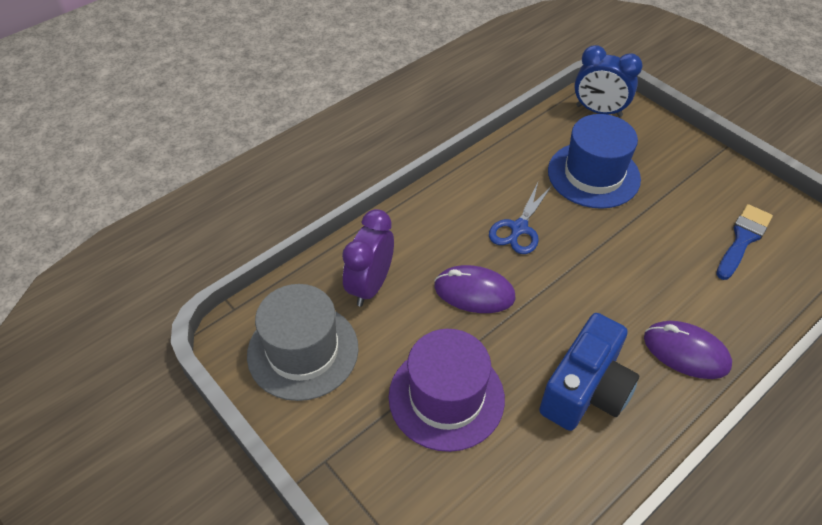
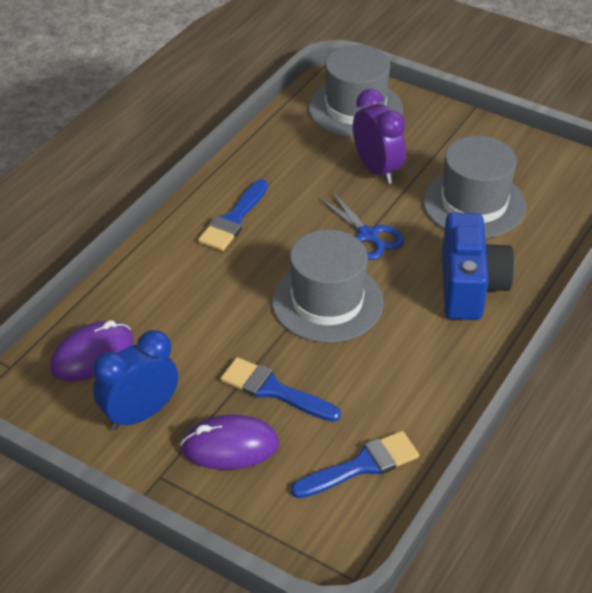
blue brush: 1 -> 3
blue hat: 1 -> 0
grey hat: 1 -> 3
purple hat: 1 -> 0

